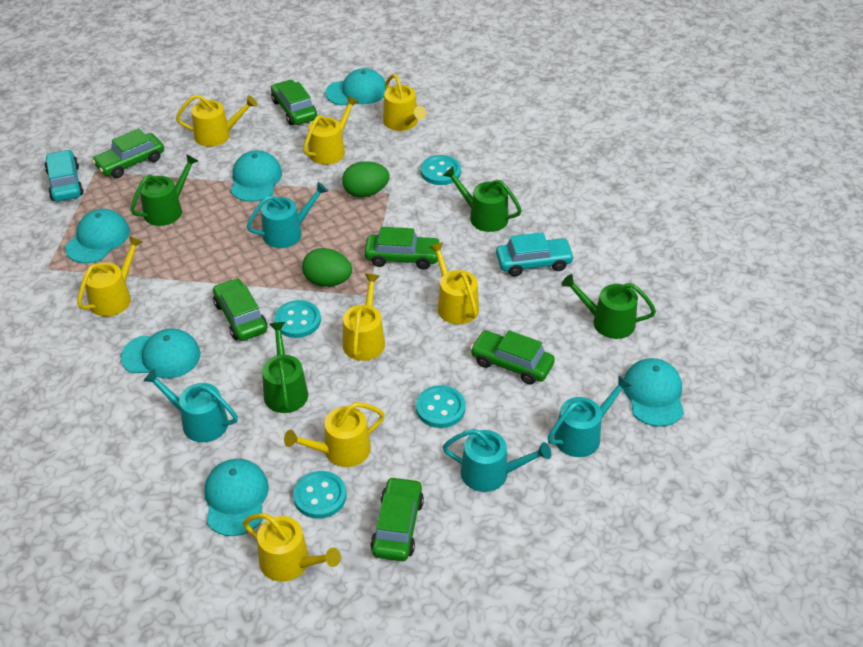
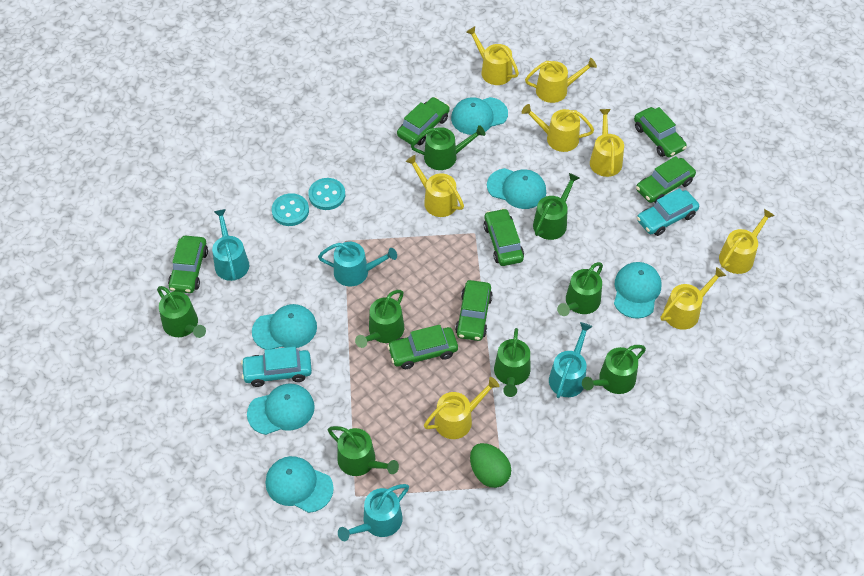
green car: 6 -> 7
green egg: 2 -> 1
green watering can: 4 -> 8
turquoise button: 4 -> 2

